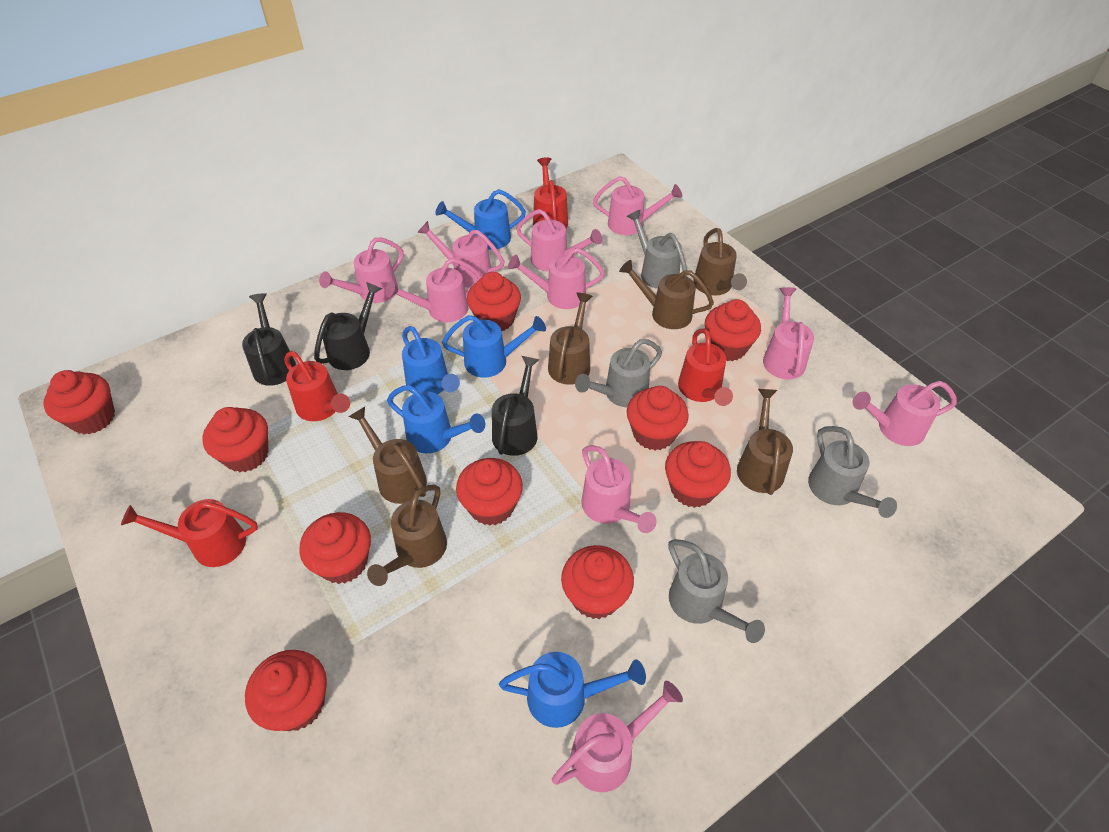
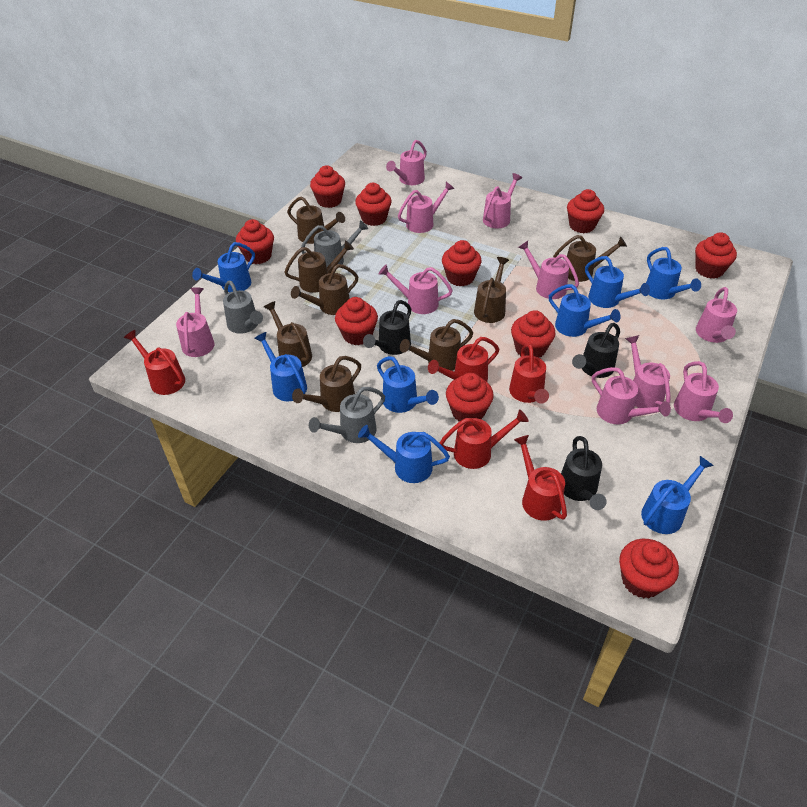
blue watering can: 5 -> 8
brown watering can: 6 -> 8
grey watering can: 4 -> 3
red watering can: 4 -> 5

